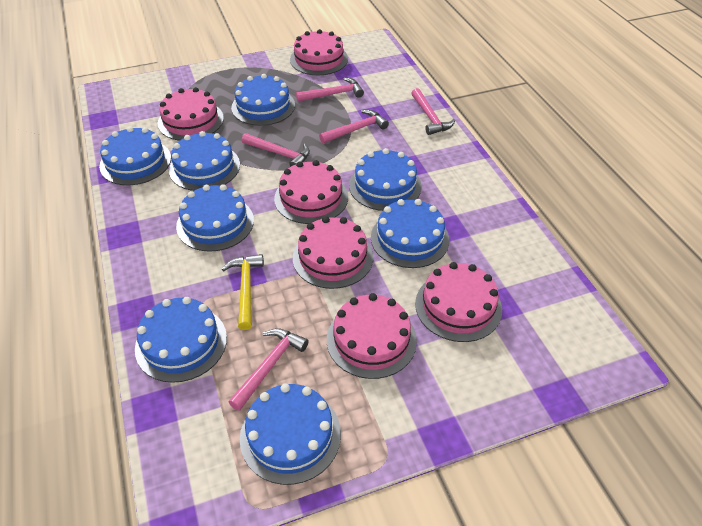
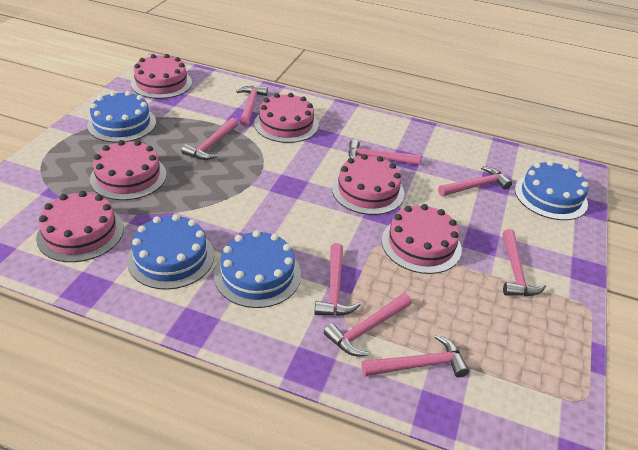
blue cake: 8 -> 4
pink hammer: 5 -> 8
yellow hammer: 1 -> 0

